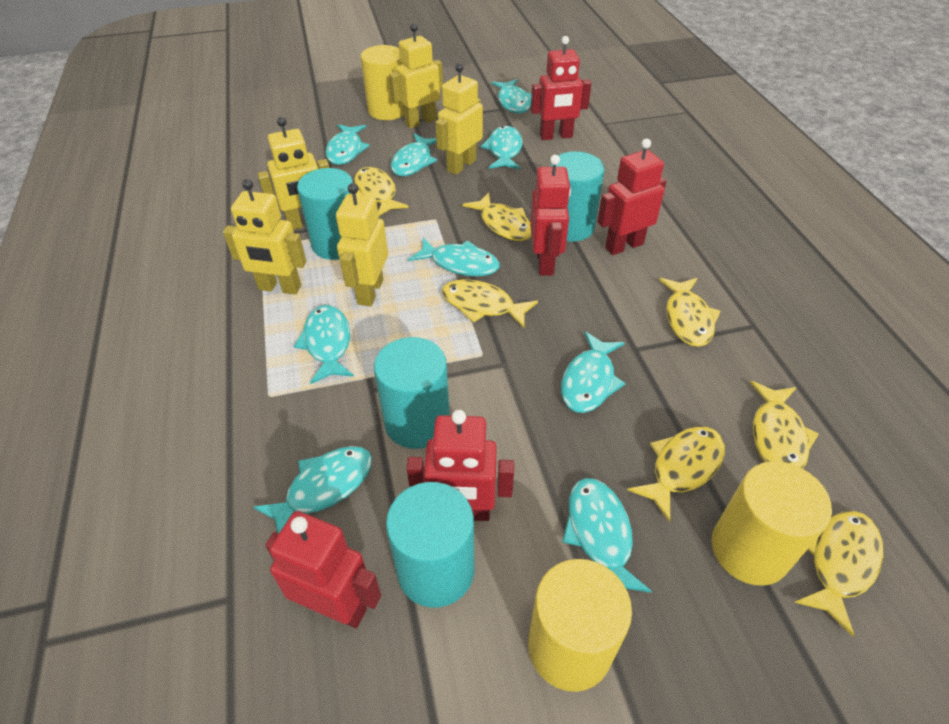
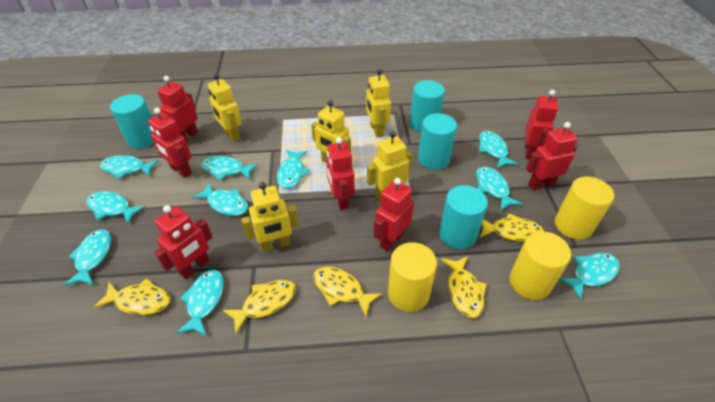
red robot: 5 -> 7
turquoise fish: 9 -> 10
yellow fish: 7 -> 5

